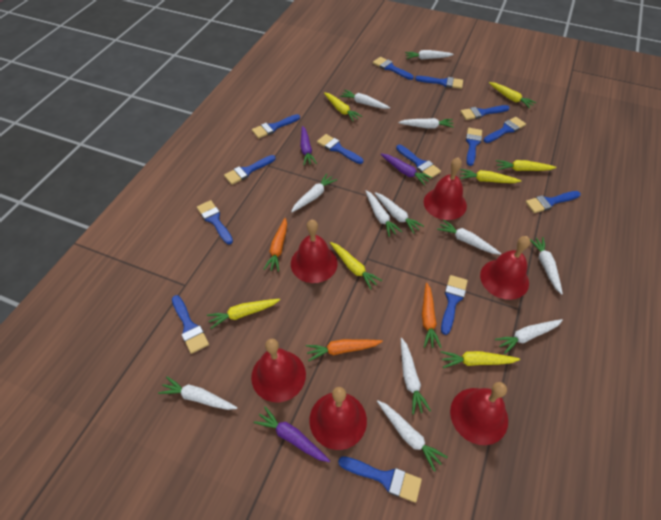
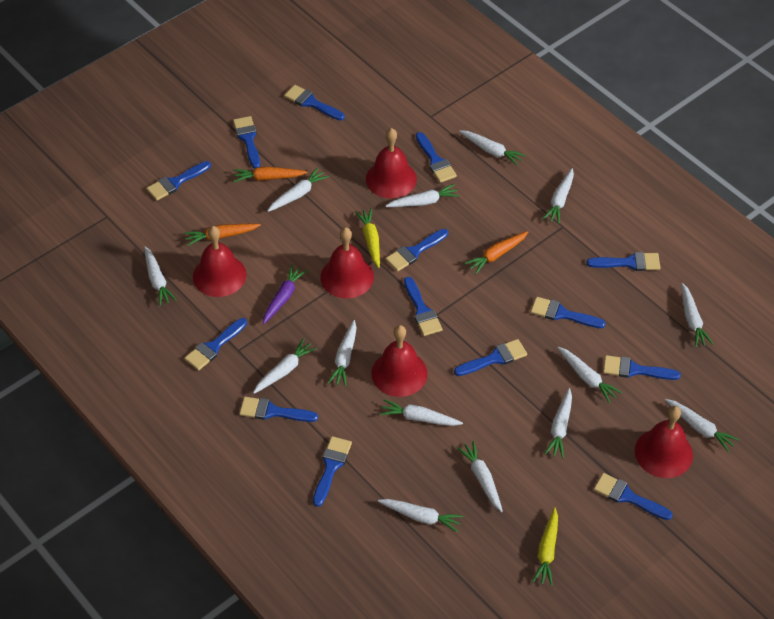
purple carrot: 3 -> 1
red bell: 6 -> 5
white carrot: 12 -> 14
yellow carrot: 7 -> 2

